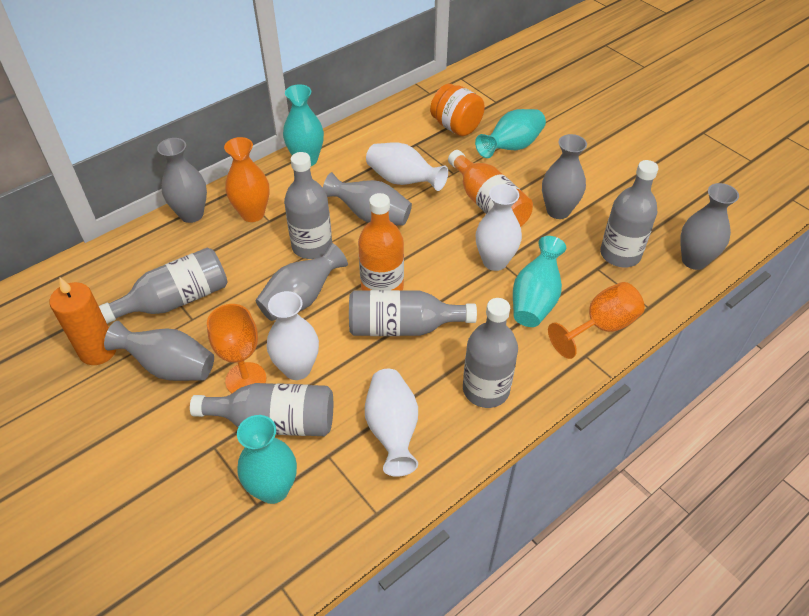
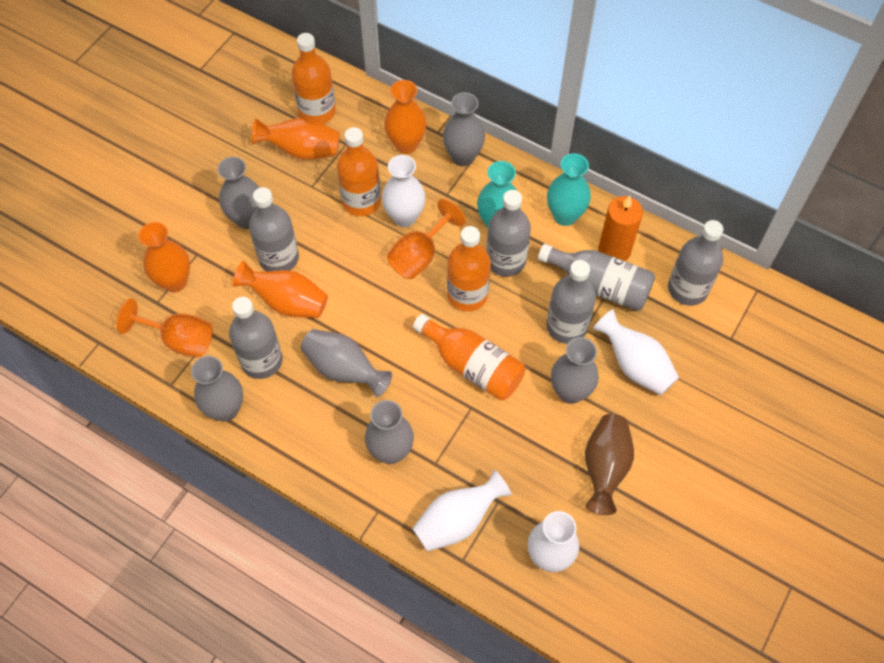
brown vase: 0 -> 1
orange bottle: 2 -> 4
orange jar: 1 -> 0
orange vase: 1 -> 4
turquoise vase: 4 -> 2

